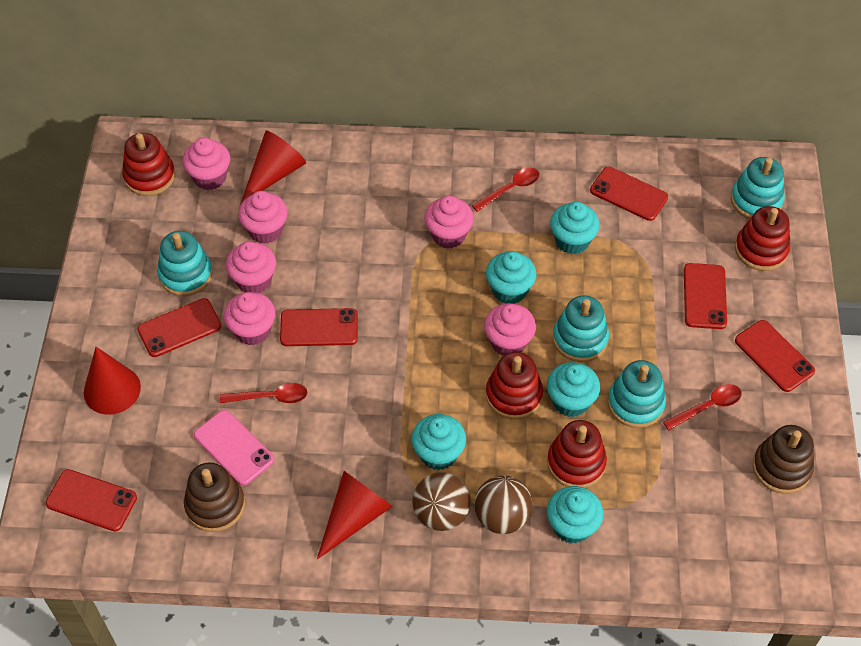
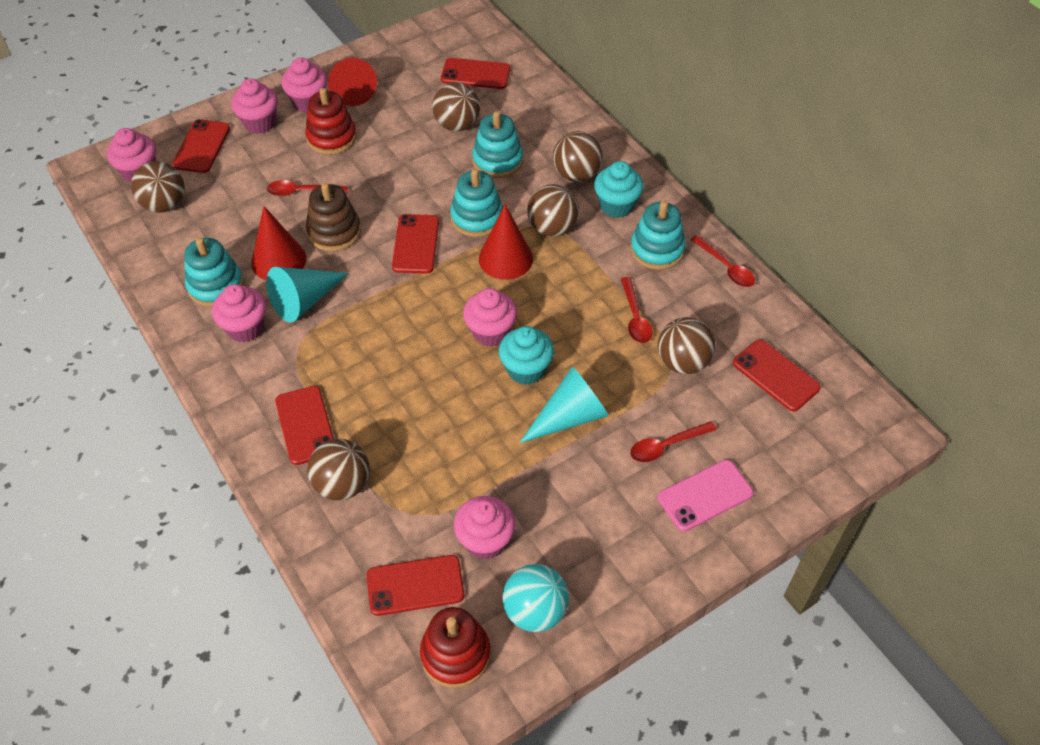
brown ball: 2 -> 6
brown stacking toy: 2 -> 1
red spoon: 3 -> 4
red stacking toy: 4 -> 2
turquoise ball: 0 -> 1
turquoise cone: 0 -> 2
turquoise cupcake: 5 -> 2

